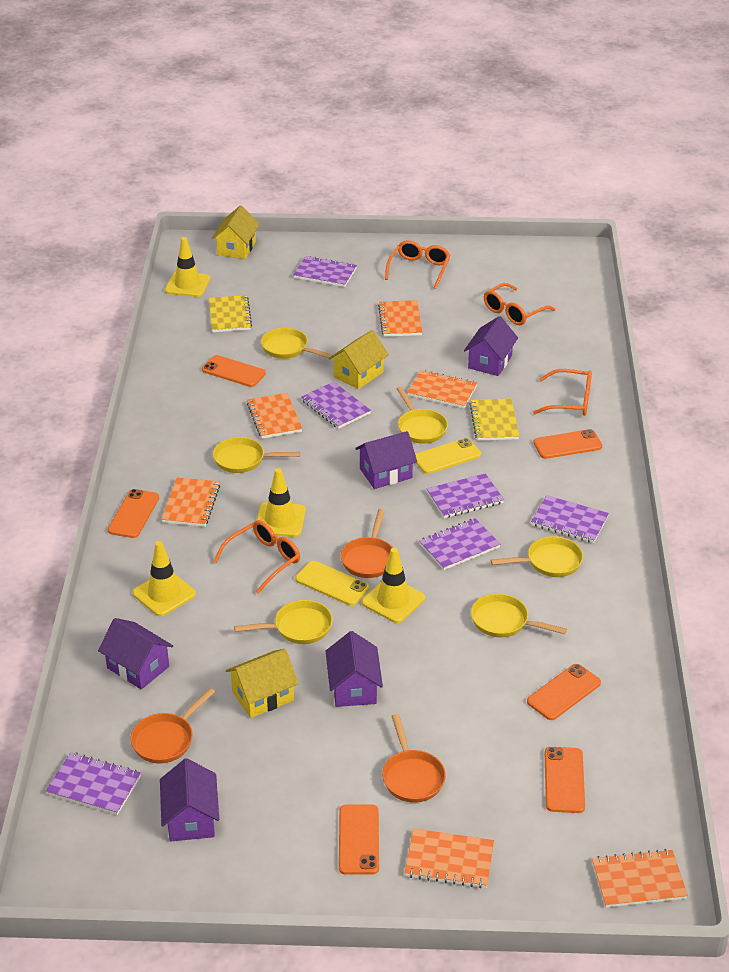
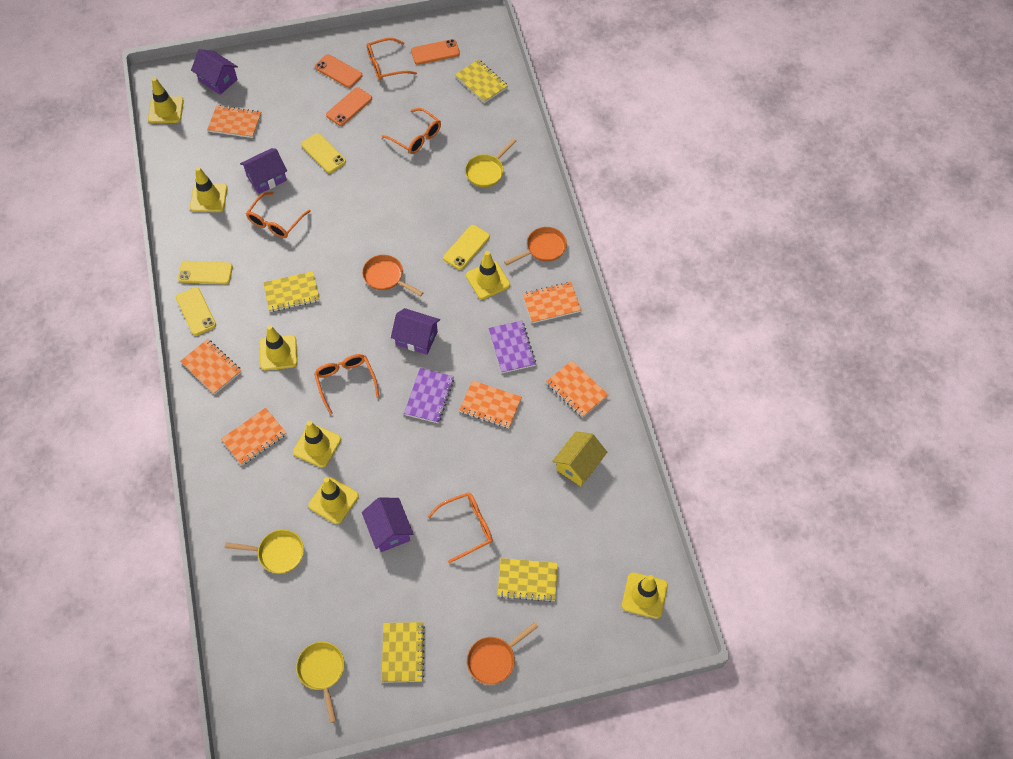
orange glasses: 4 -> 5
orange phone: 6 -> 3
purple house: 5 -> 4
purple notebook: 6 -> 2
yellow house: 3 -> 1
yellow notebook: 2 -> 4
yellow pan: 6 -> 3
yellow phone: 2 -> 4
yellow traffic cone: 4 -> 7

